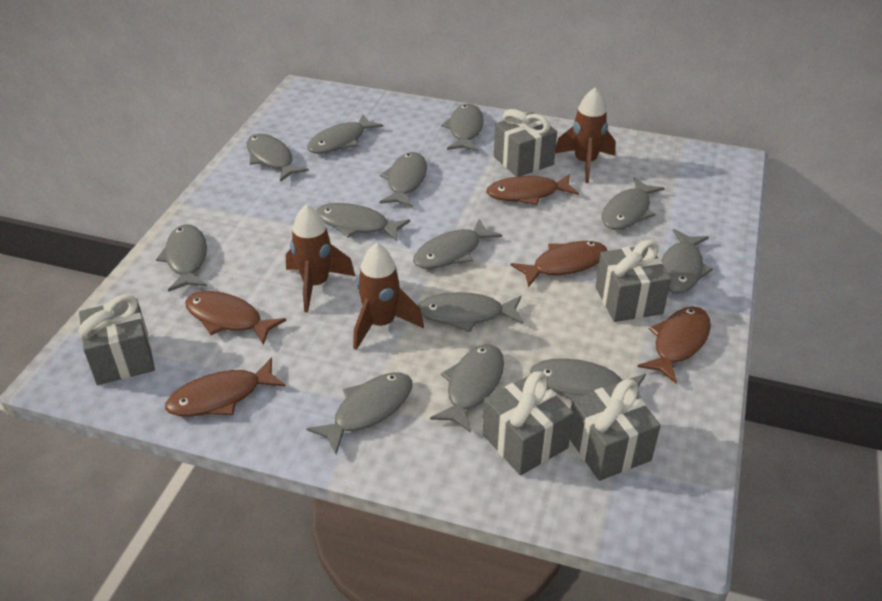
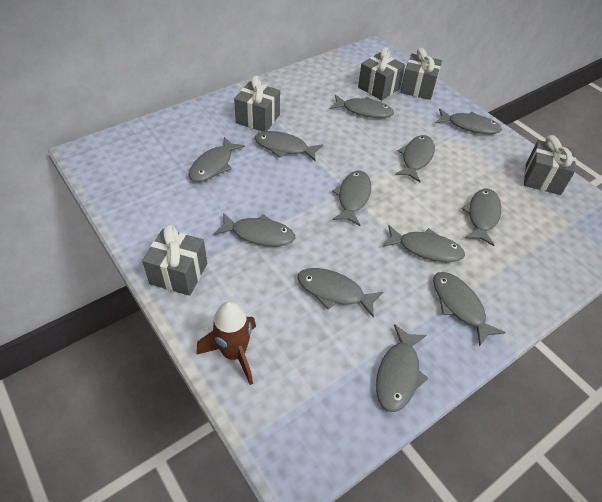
brown fish: 5 -> 0
brown rocket: 3 -> 1
grey fish: 13 -> 12

